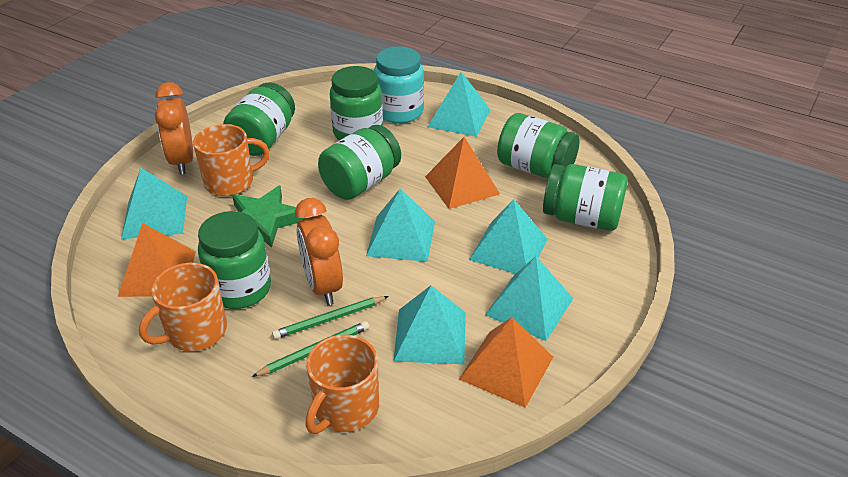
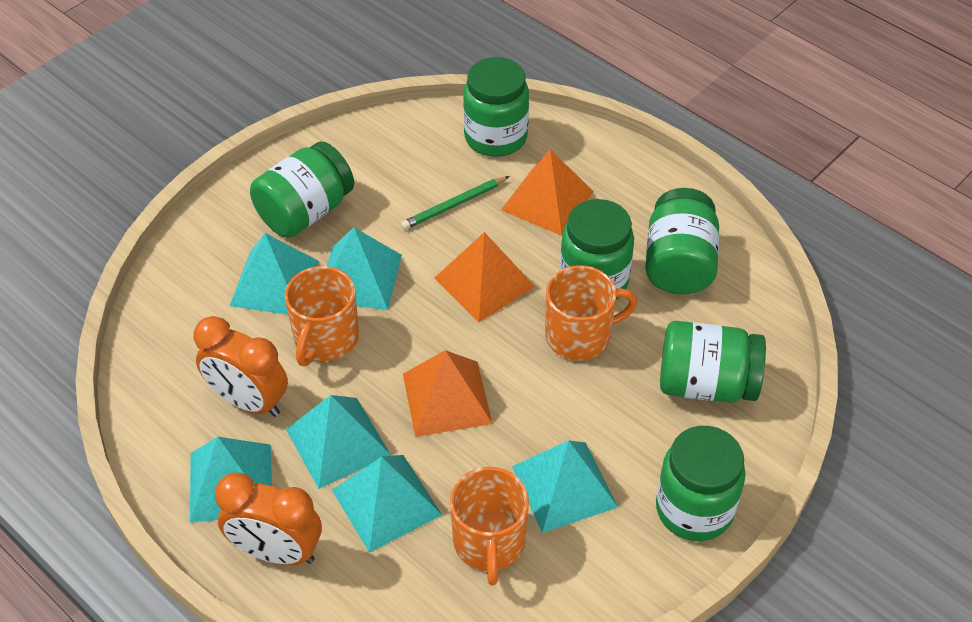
green pencil: 2 -> 1
green star: 1 -> 0
turquoise jar: 1 -> 0

